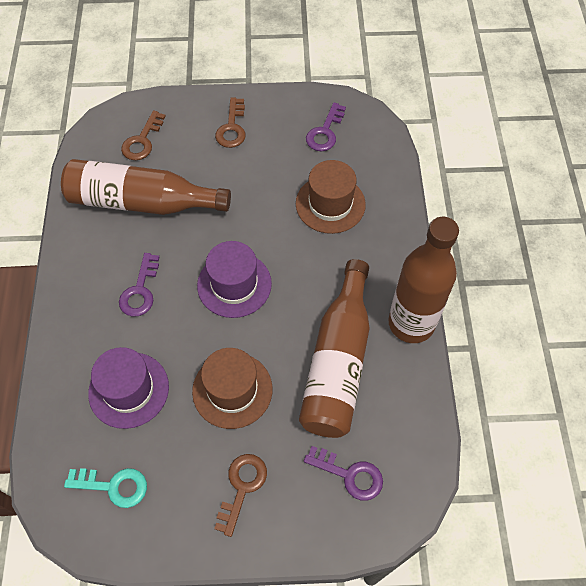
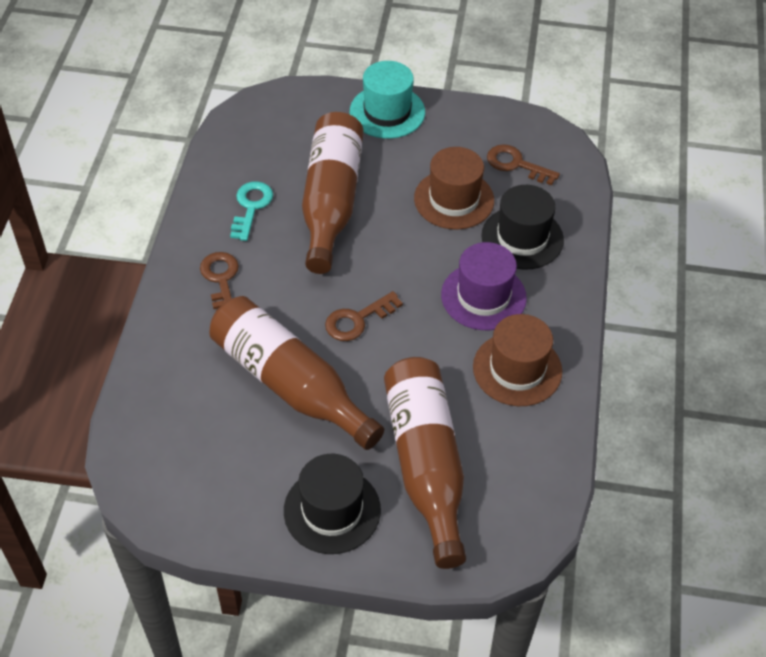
black hat: 0 -> 2
purple hat: 2 -> 1
purple key: 3 -> 0
turquoise hat: 0 -> 1

